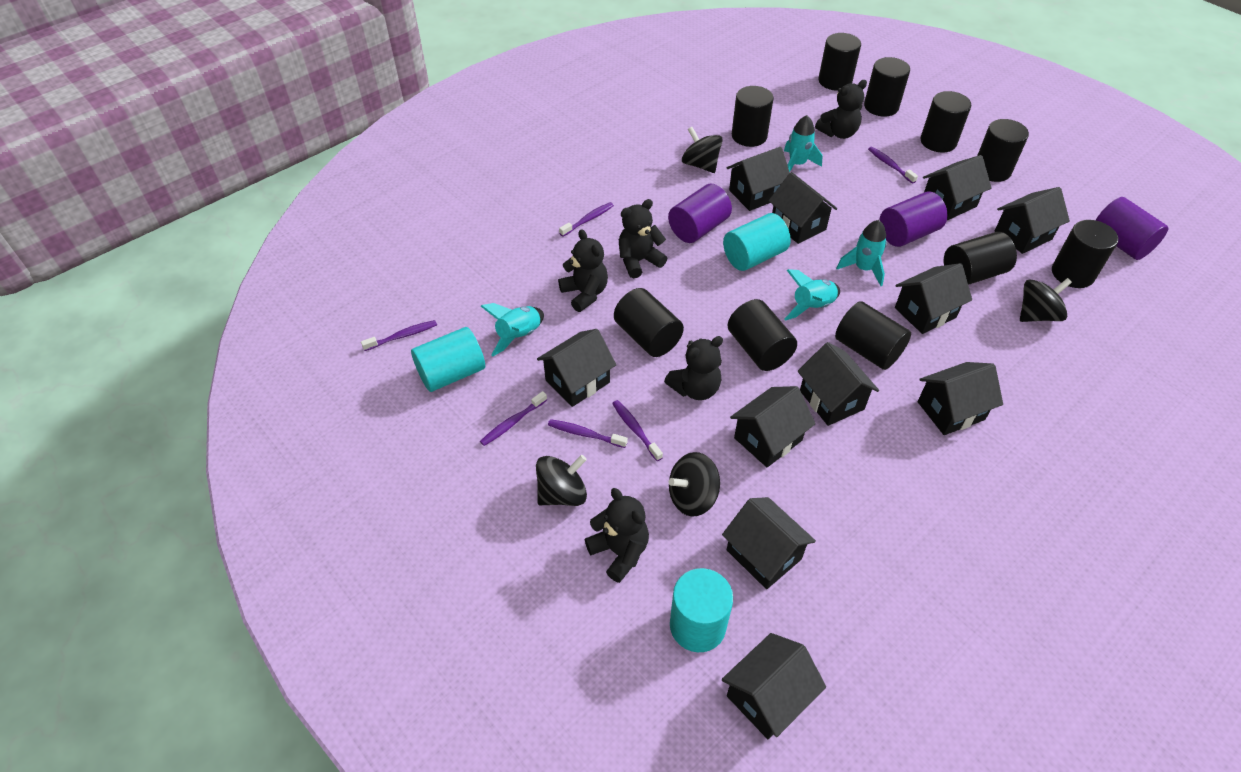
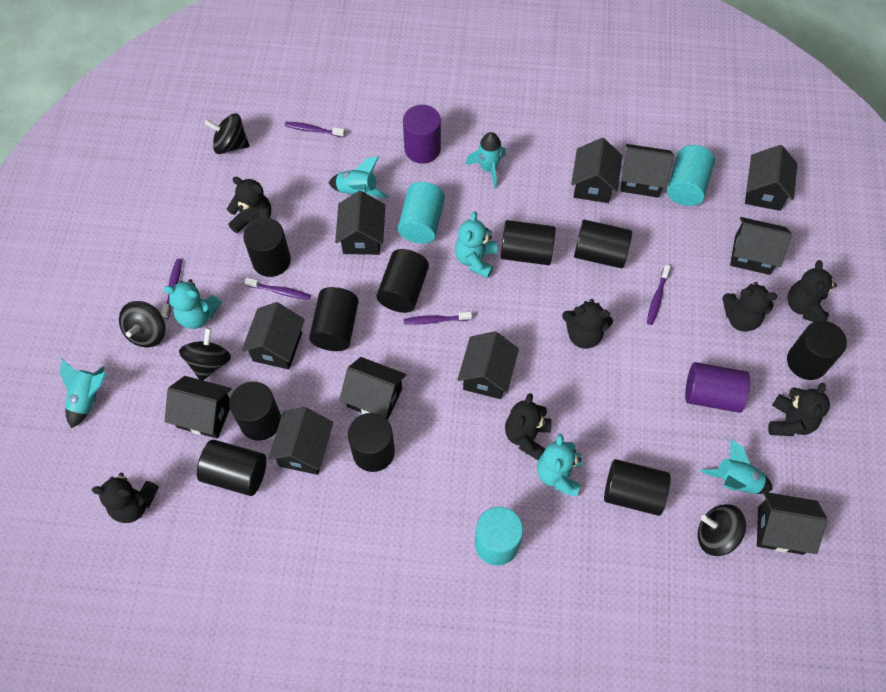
black teddy bear: 5 -> 7
purple cylinder: 3 -> 2
purple toothbrush: 6 -> 5
turquoise teddy bear: 0 -> 3

